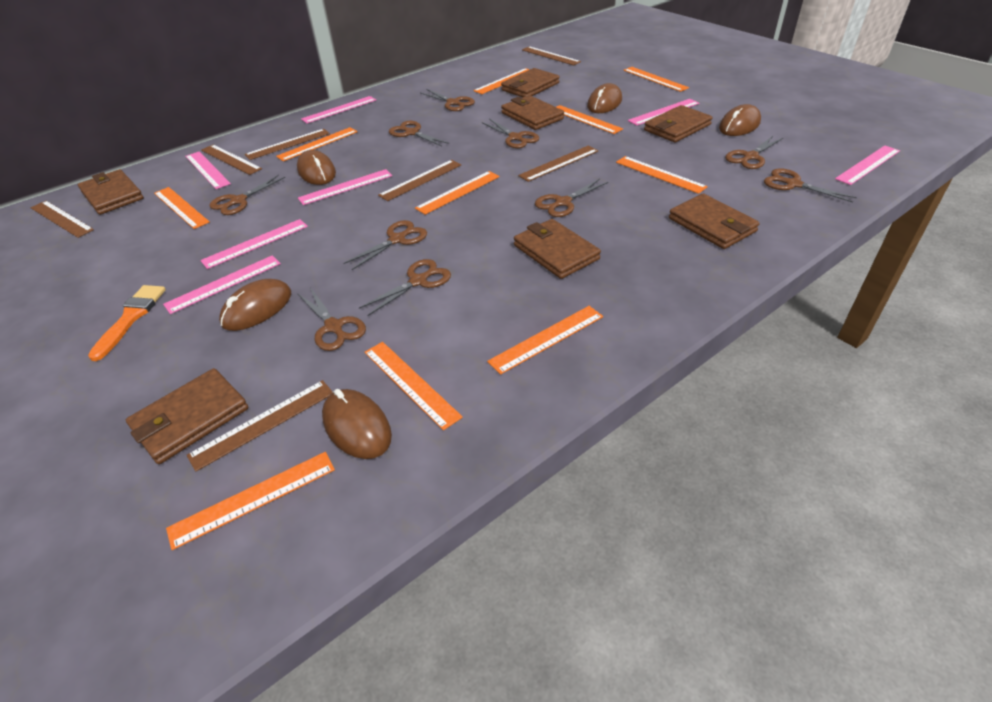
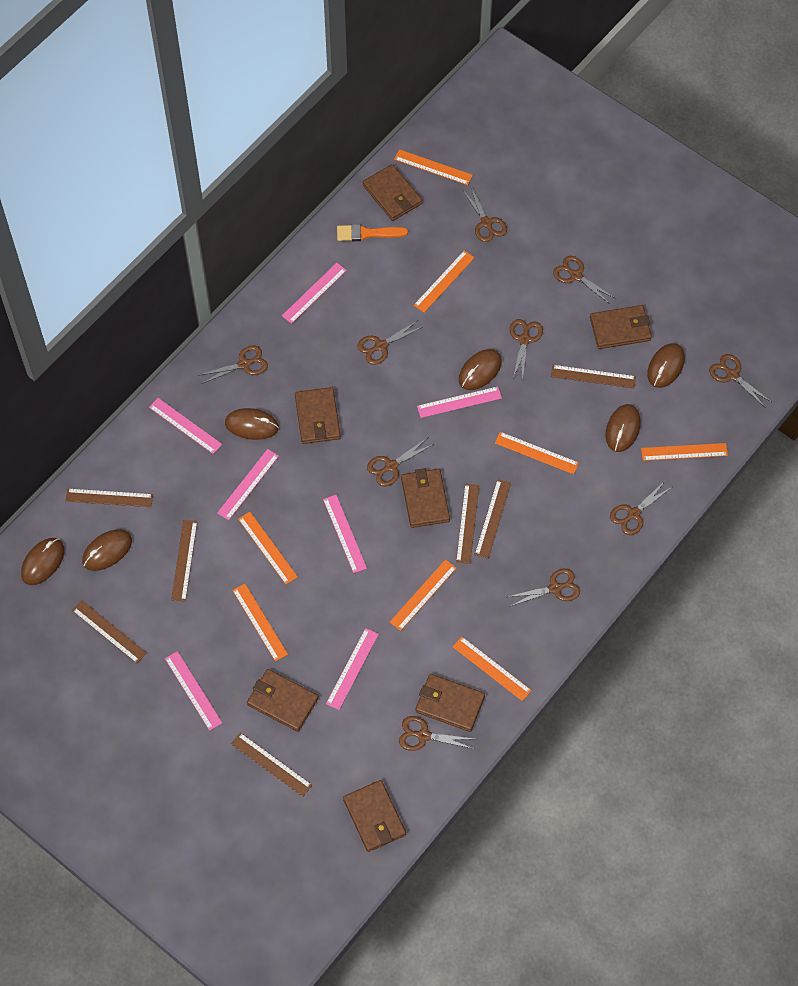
brown mouse: 5 -> 6
orange ruler: 10 -> 8

